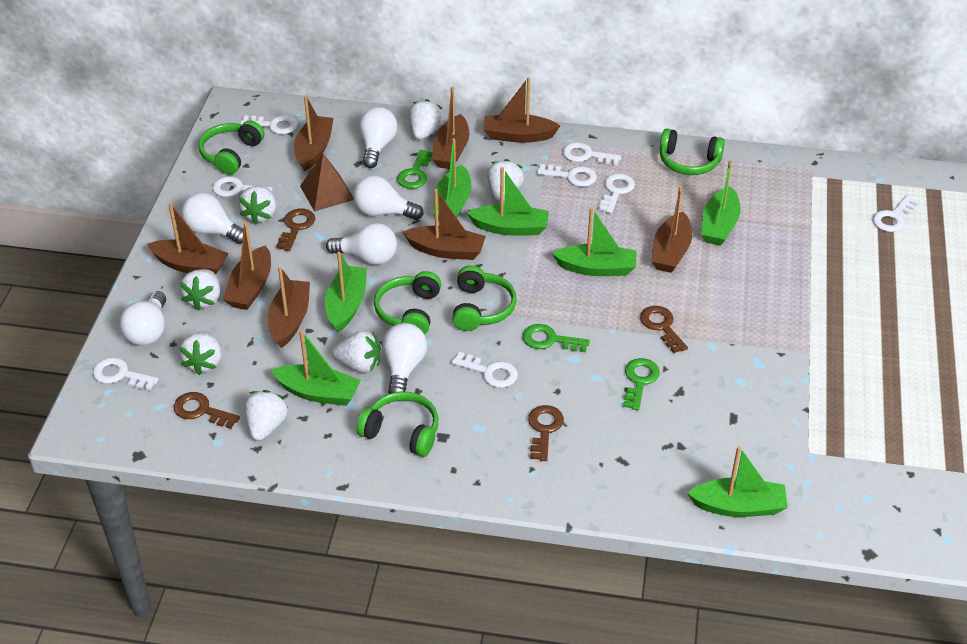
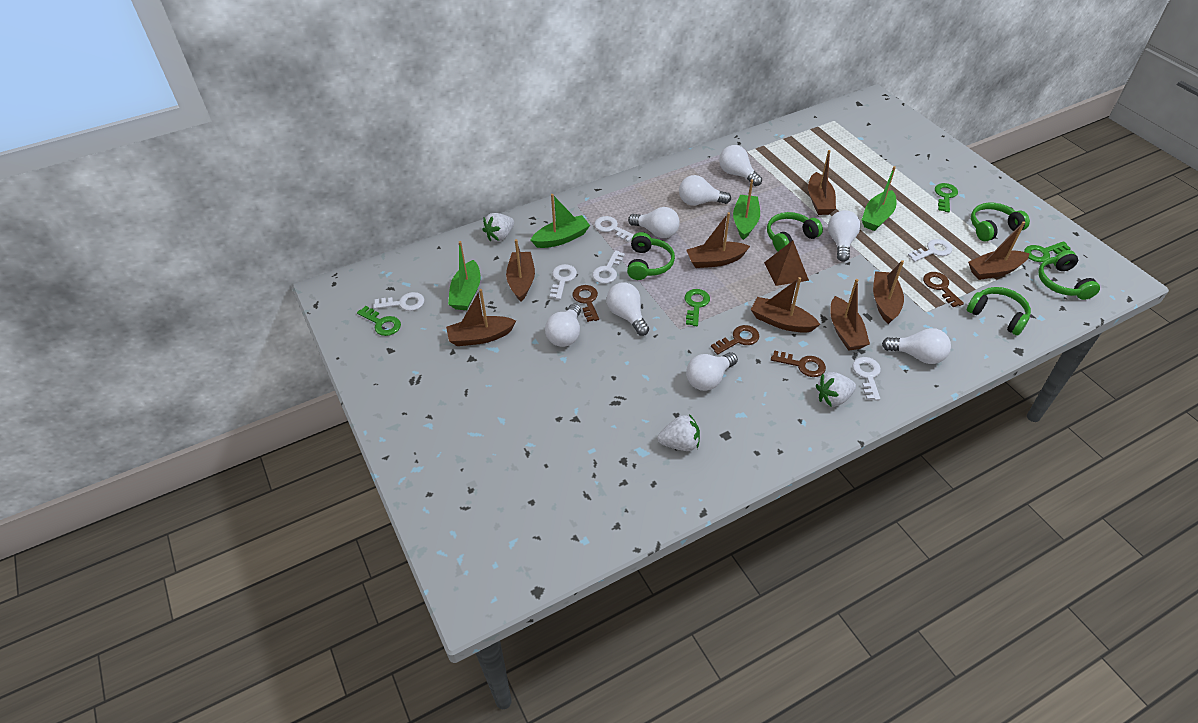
green boat: 7 -> 4
green key: 3 -> 4
white key: 8 -> 6
white light bulb: 6 -> 8
white strawberry: 7 -> 3

